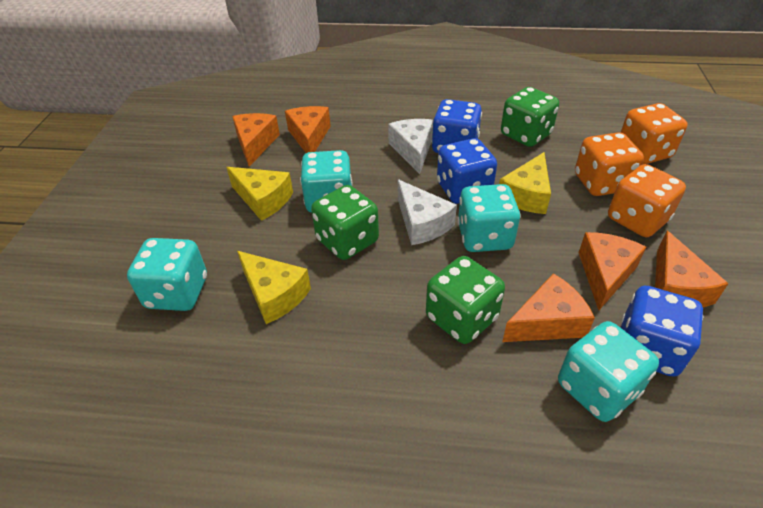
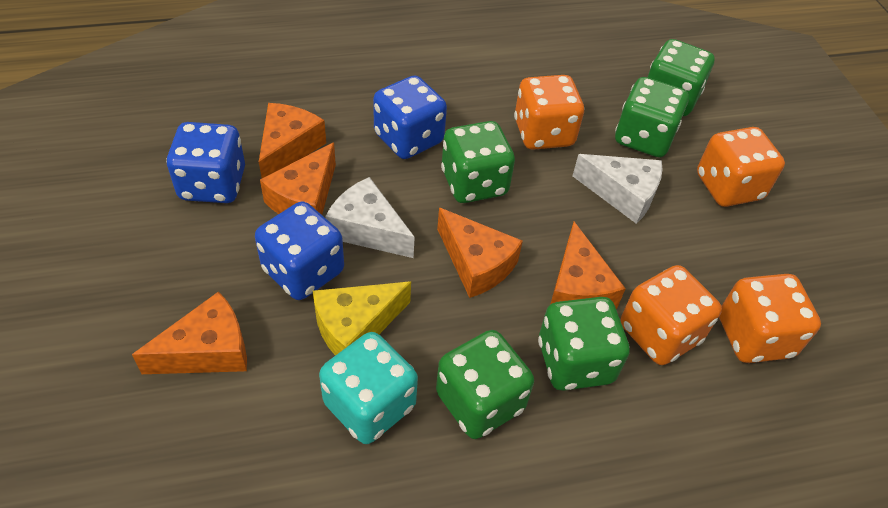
green dice: 3 -> 5
orange dice: 3 -> 4
turquoise dice: 4 -> 1
yellow cheese: 3 -> 1

